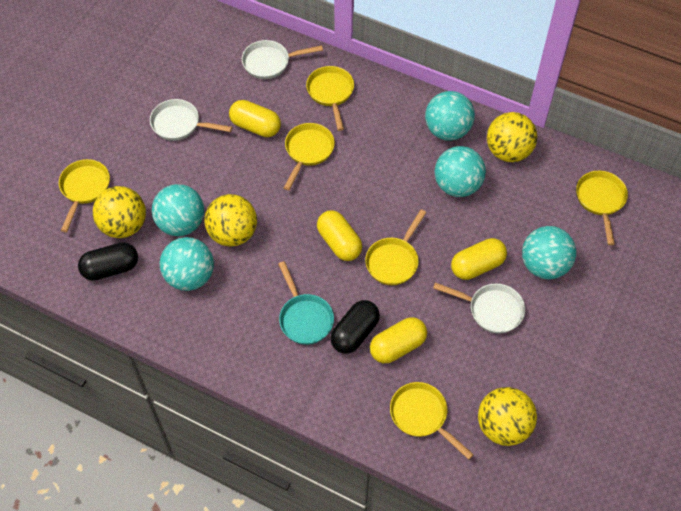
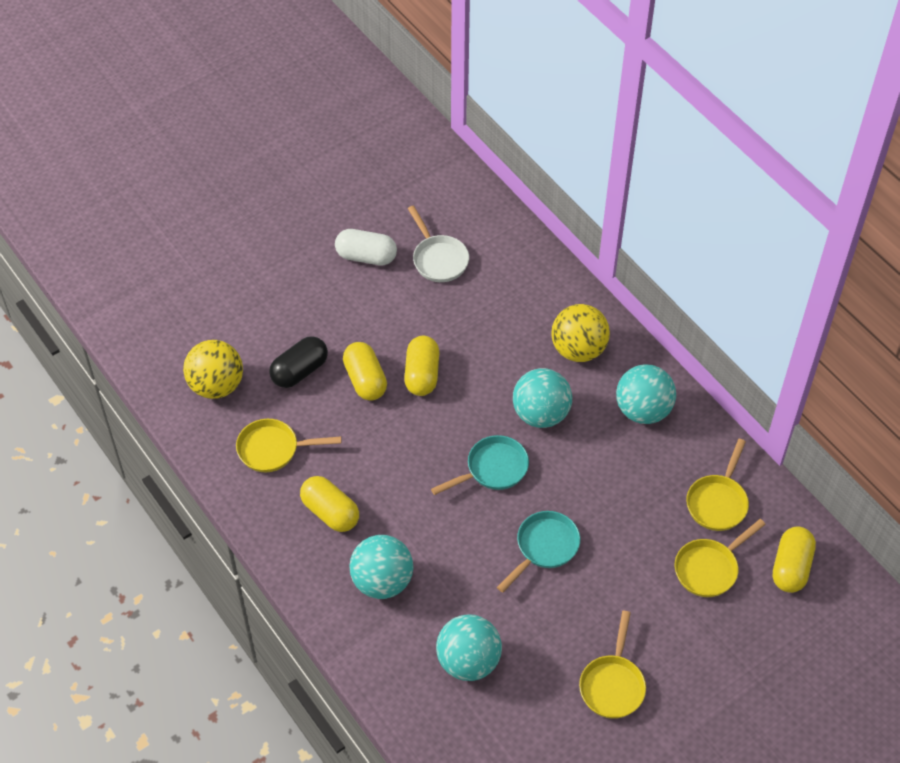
black capsule: 2 -> 1
turquoise ball: 5 -> 4
turquoise pan: 1 -> 2
white capsule: 0 -> 1
white pan: 3 -> 1
yellow ball: 4 -> 2
yellow pan: 6 -> 4

